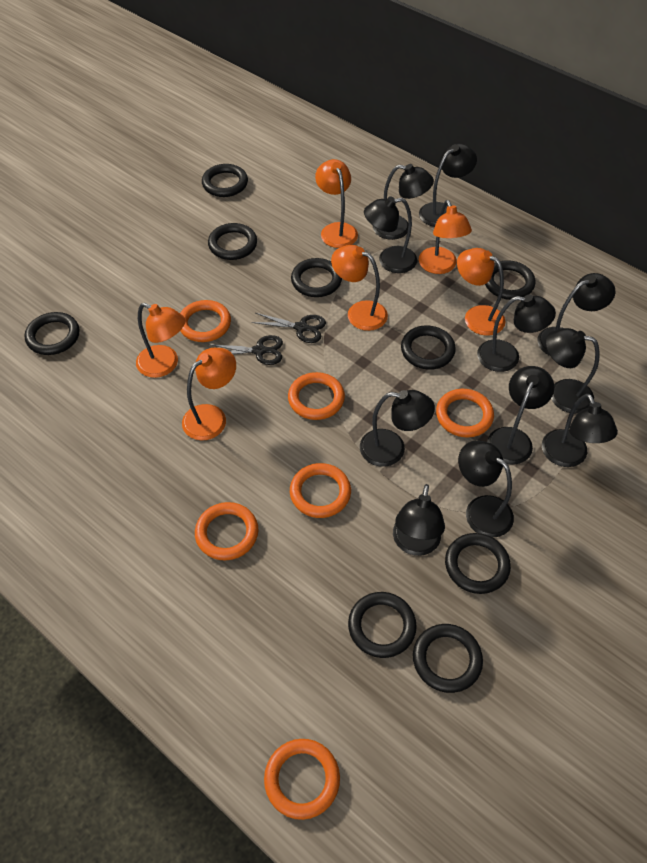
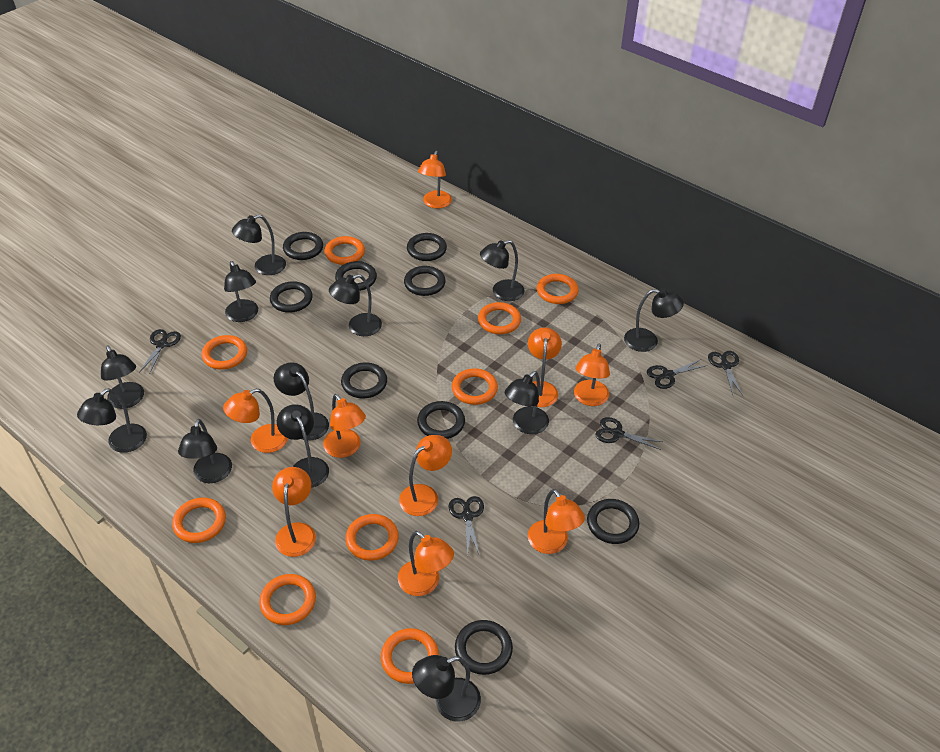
black lamp: 11 -> 12
black scissors: 2 -> 5
orange lamp: 6 -> 9
orange ring: 6 -> 9

